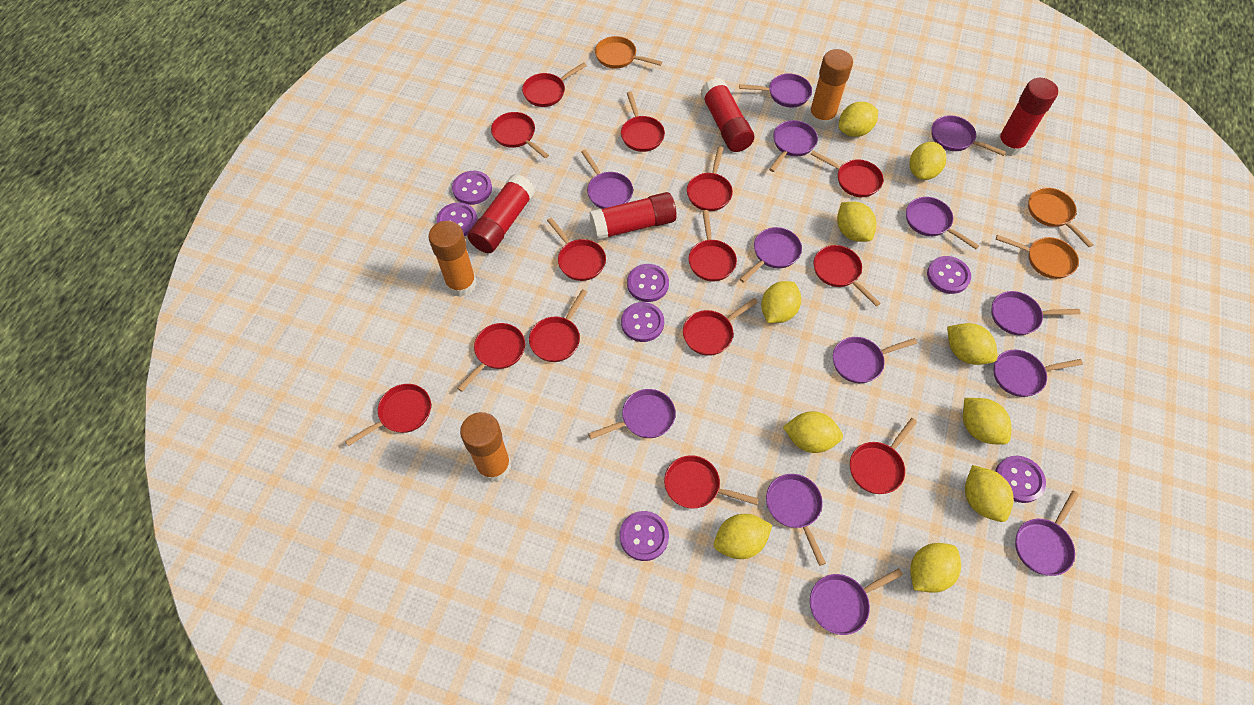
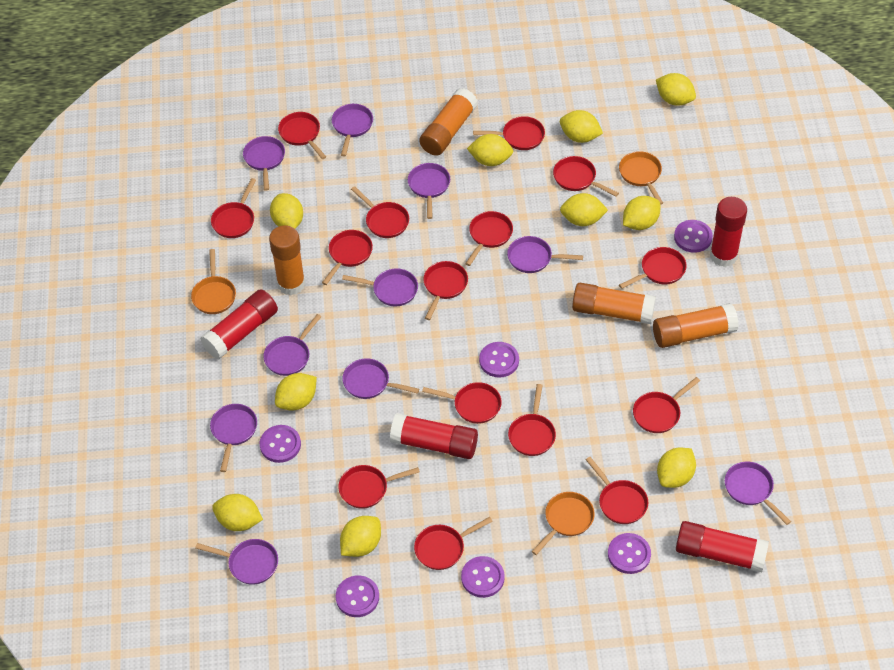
orange glue stick: 3 -> 4
purple button: 7 -> 6
purple pan: 13 -> 10
red pan: 14 -> 15

